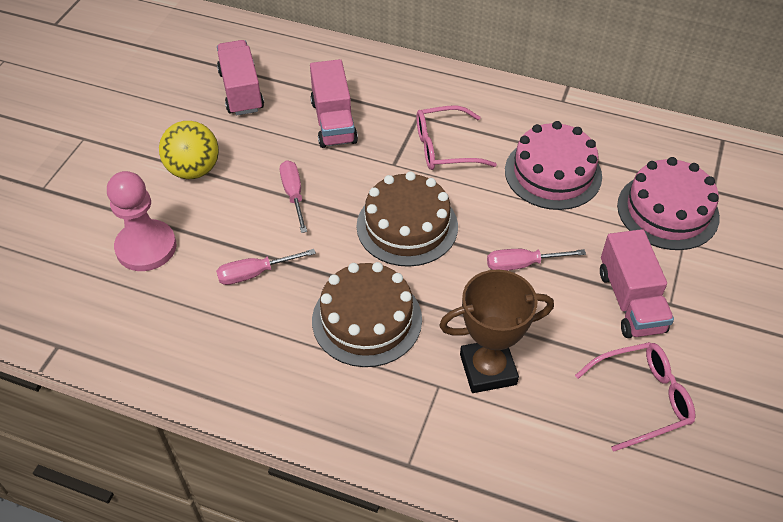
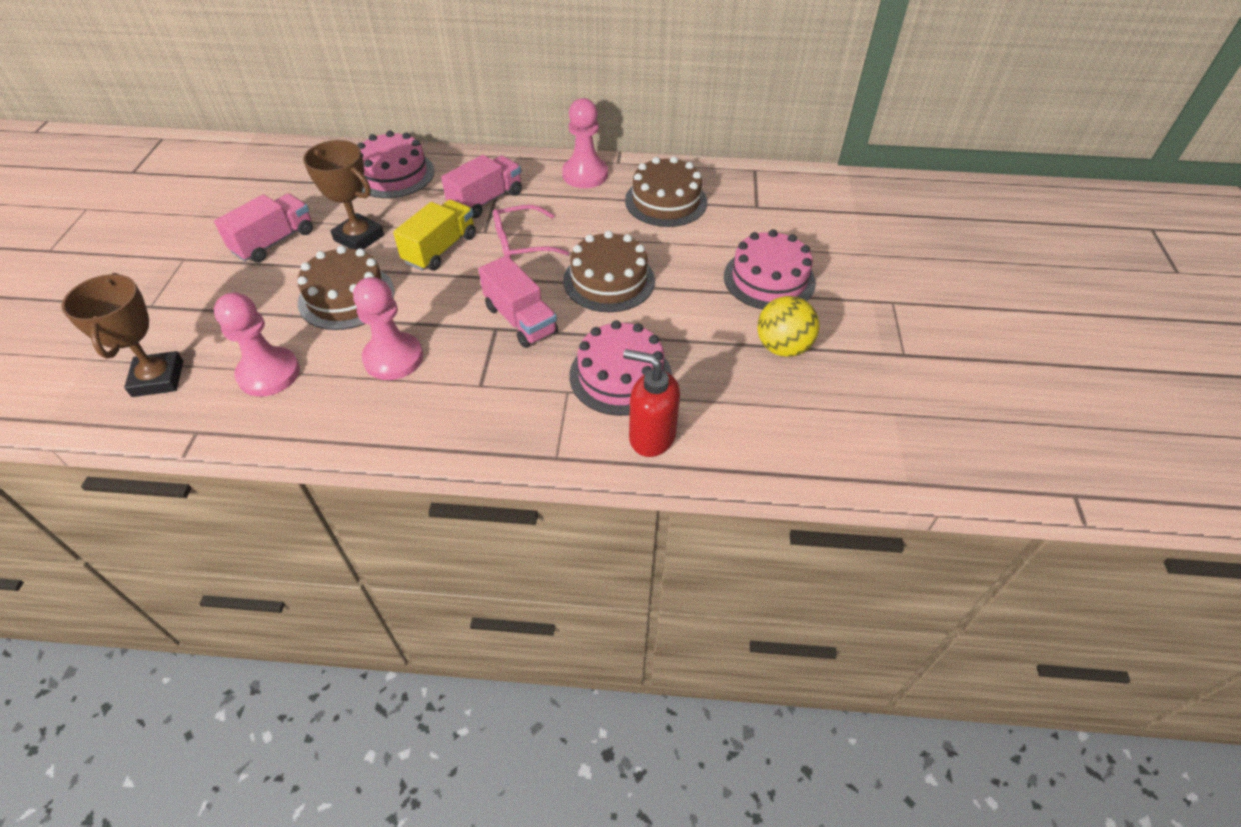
brown cake: 2 -> 3
brown trophy: 1 -> 2
pink cake: 2 -> 3
pink glasses: 2 -> 1
pink pawn: 1 -> 3
pink screwdriver: 3 -> 0
red soap dispenser: 0 -> 1
yellow truck: 0 -> 1

